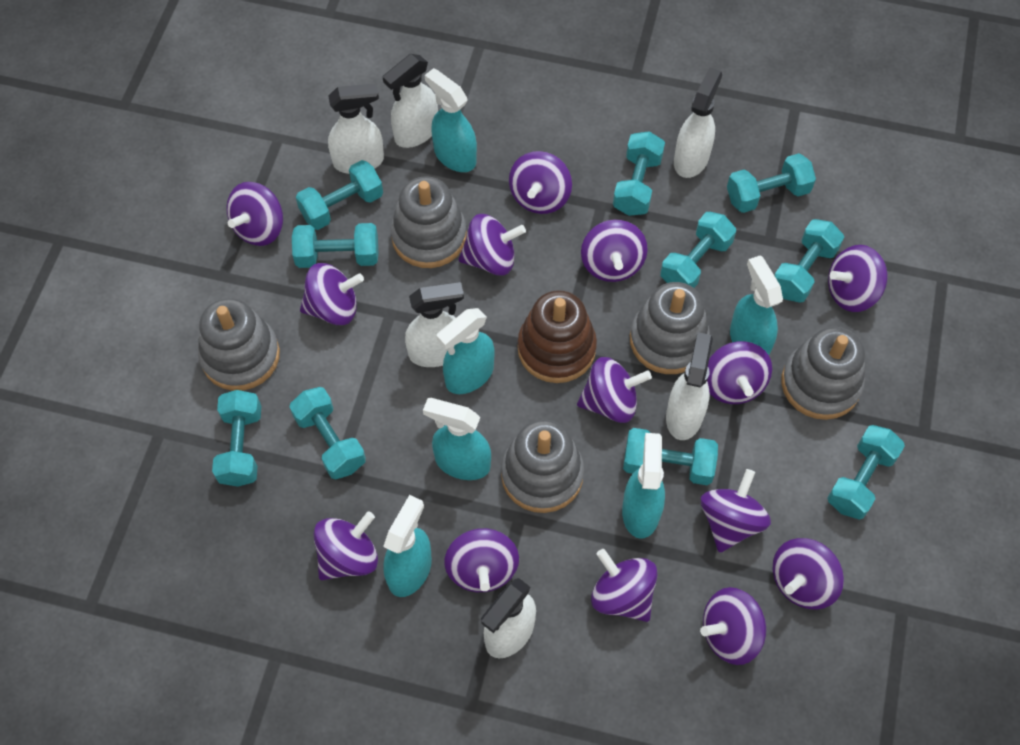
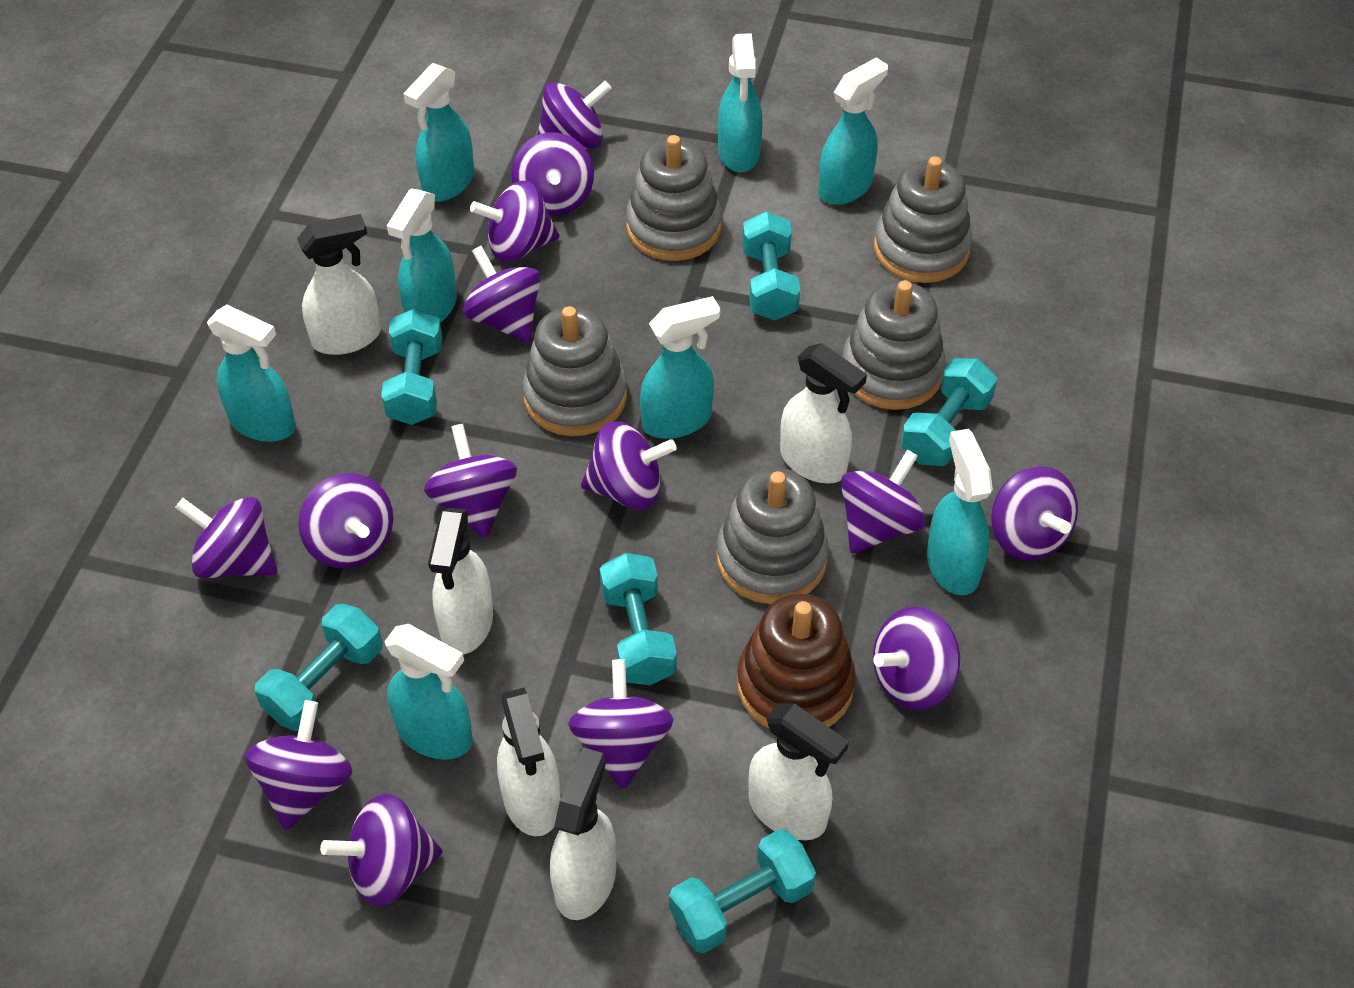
turquoise dumbbell: 10 -> 6
turquoise spray bottle: 6 -> 8

